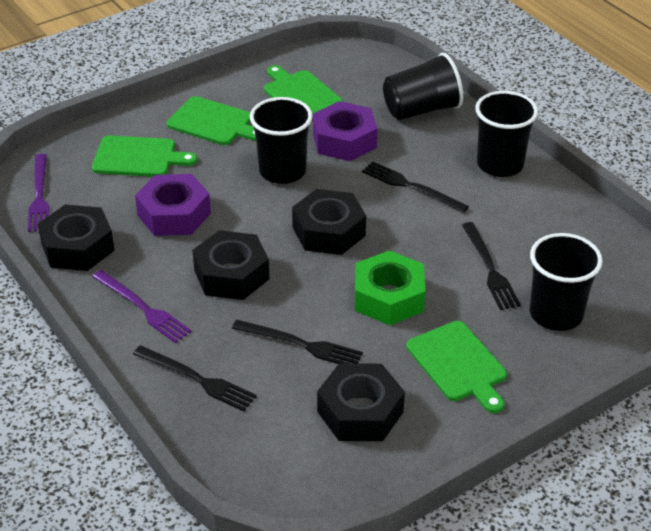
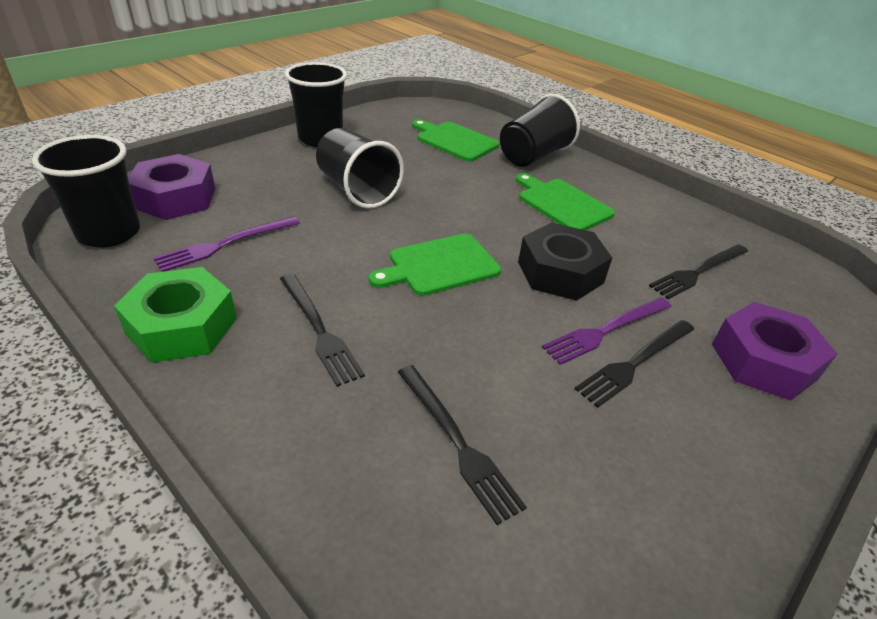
black nut: 4 -> 1
green cutting board: 4 -> 3

